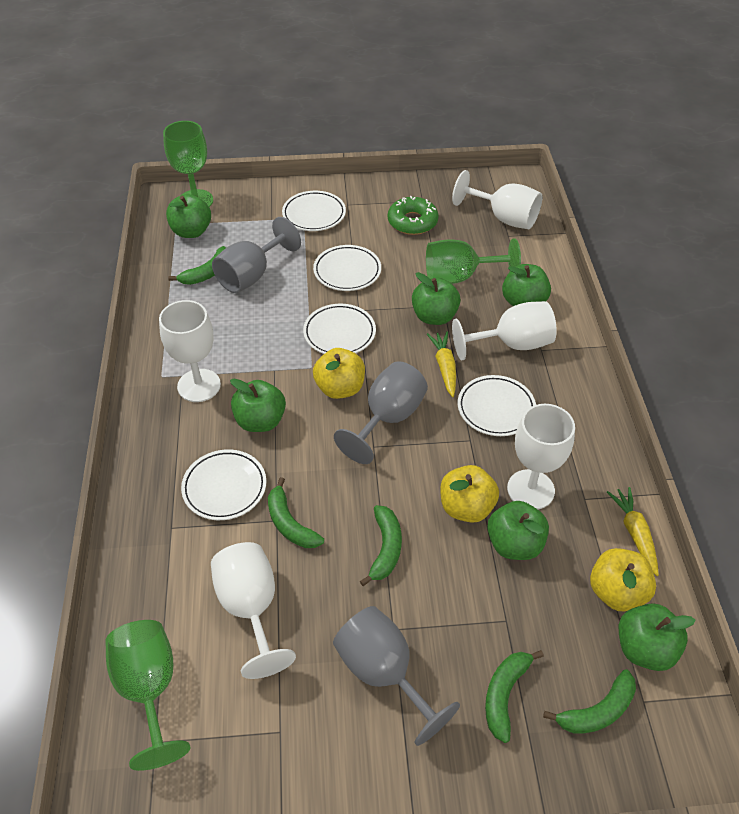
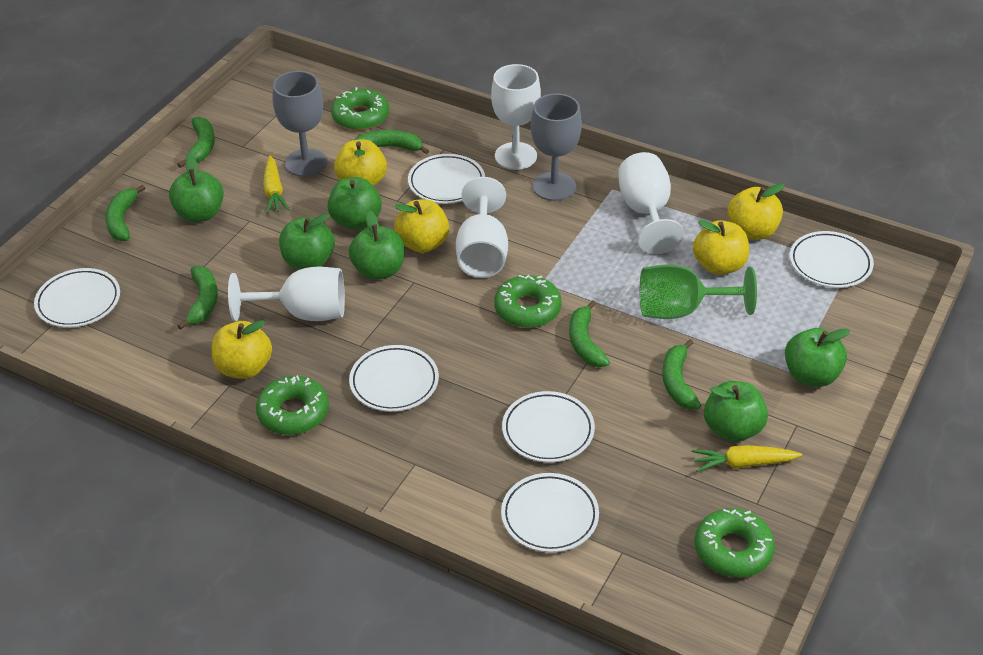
green banana: 5 -> 6
green donut: 1 -> 4
green goblet: 3 -> 1
grey goblet: 3 -> 2
white goblet: 5 -> 4
white plate: 5 -> 6
yellow apple: 3 -> 5

